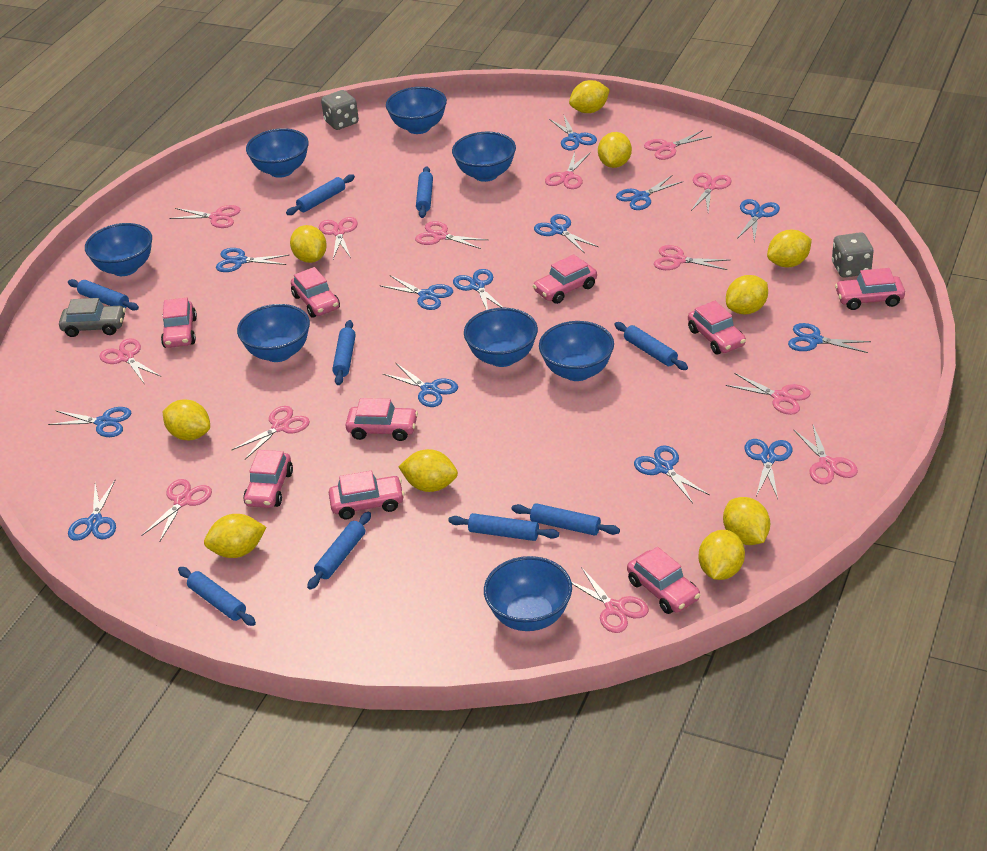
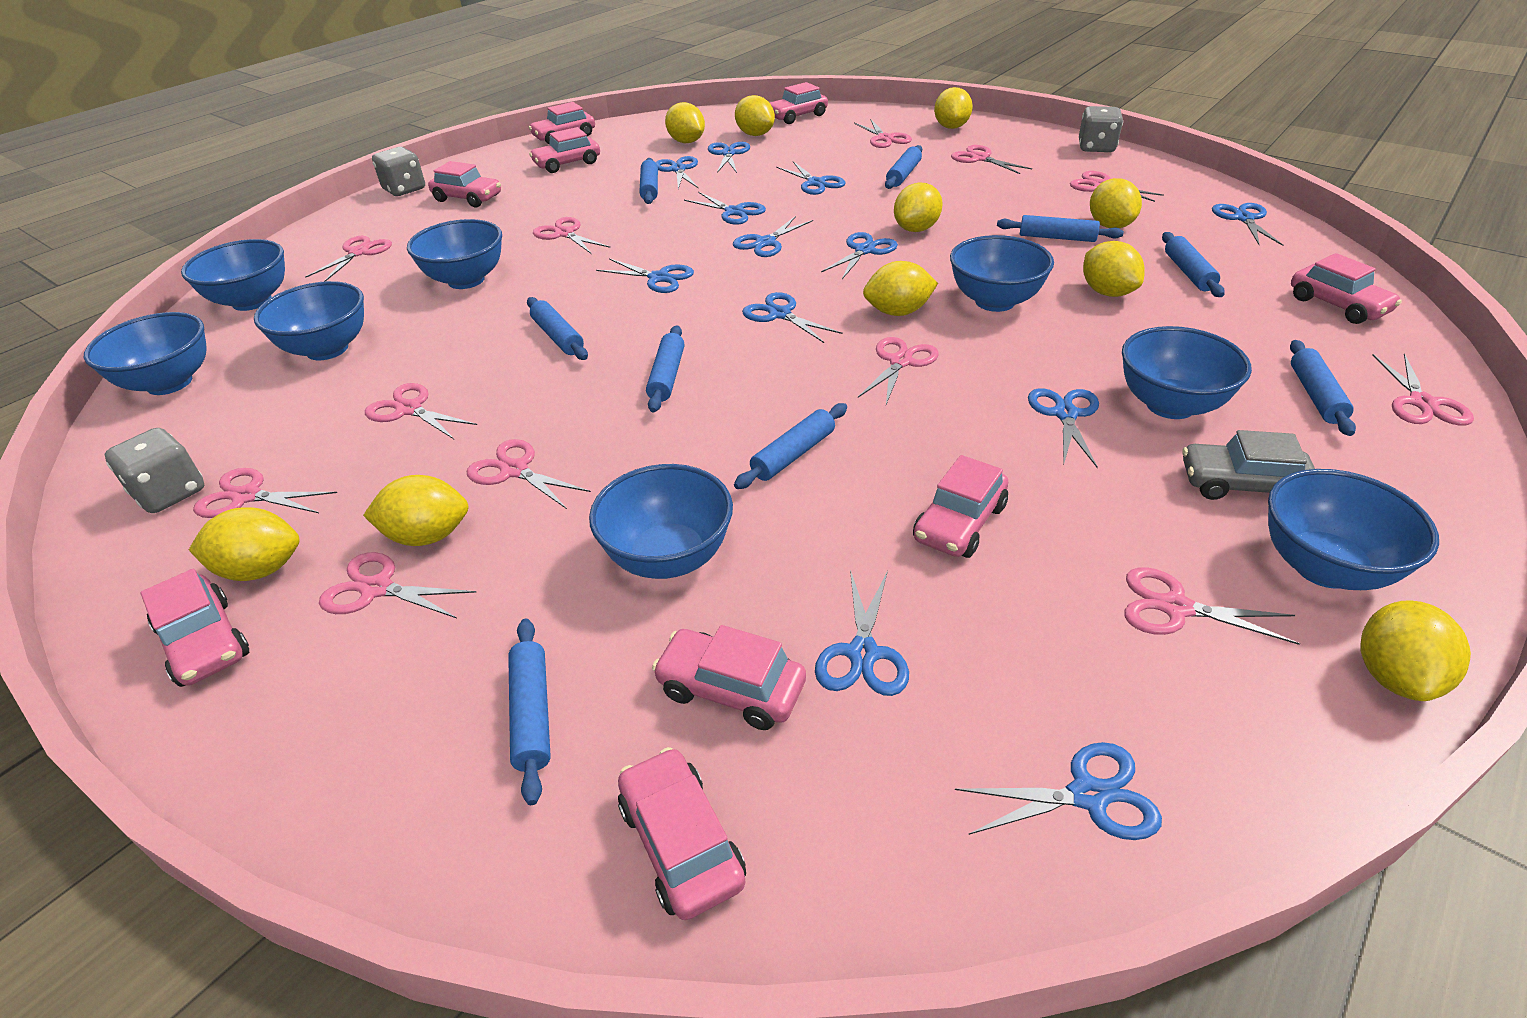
blue scissors: 13 -> 12
grey dice: 2 -> 3
pink scissors: 13 -> 12

